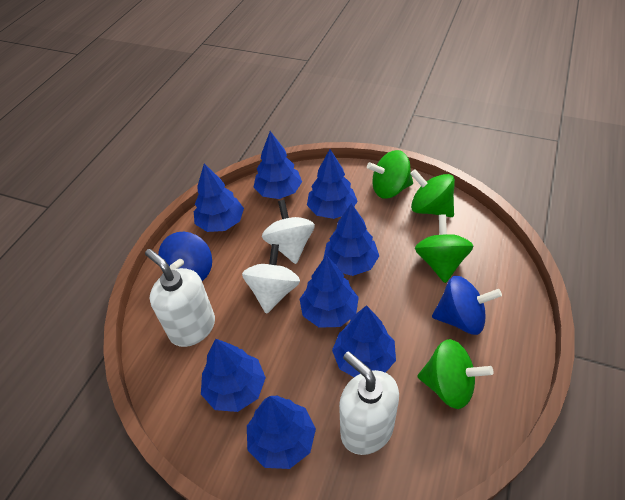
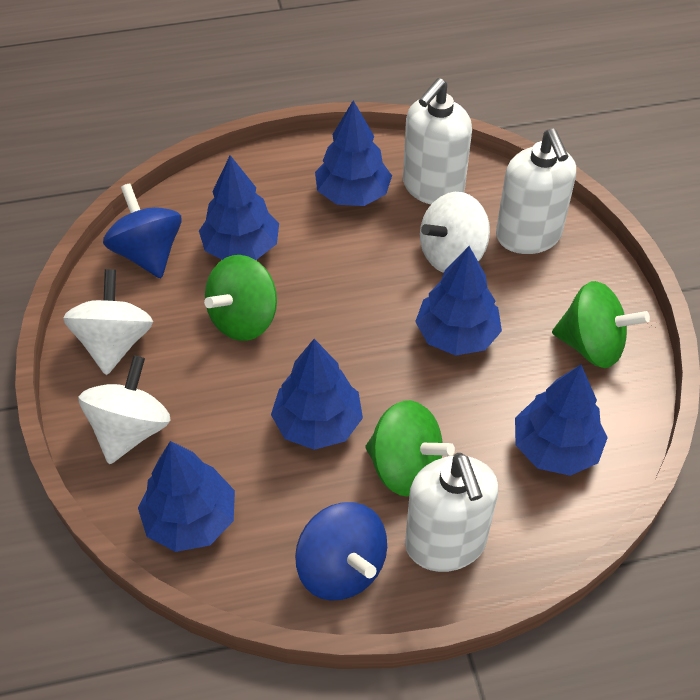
blue tree: 8 -> 6
green spinning top: 4 -> 3
white soap dispenser: 2 -> 3
white spinning top: 2 -> 3

